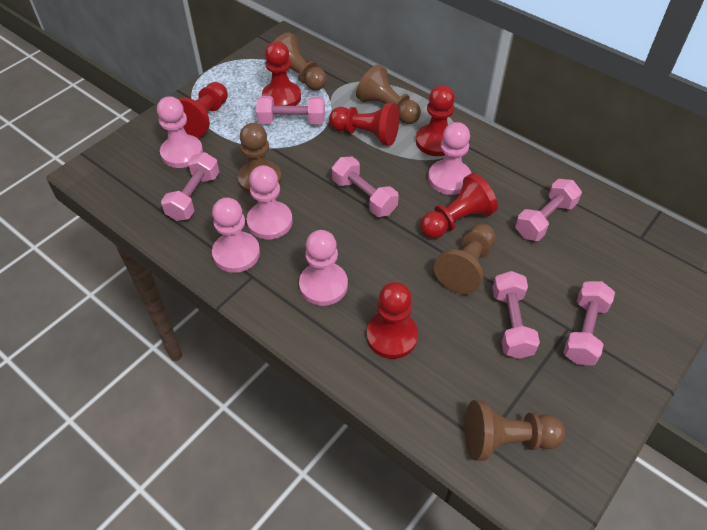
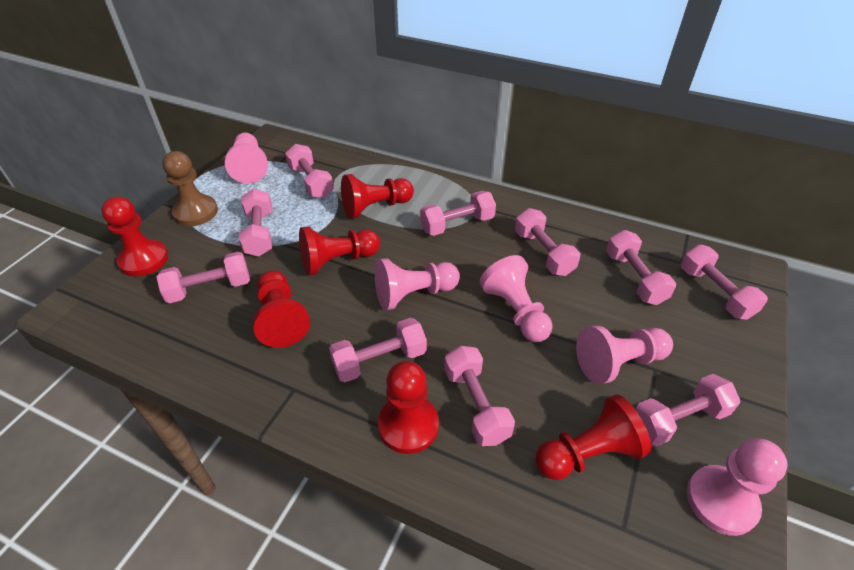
brown pawn: 5 -> 1
pink dumbbell: 6 -> 10

